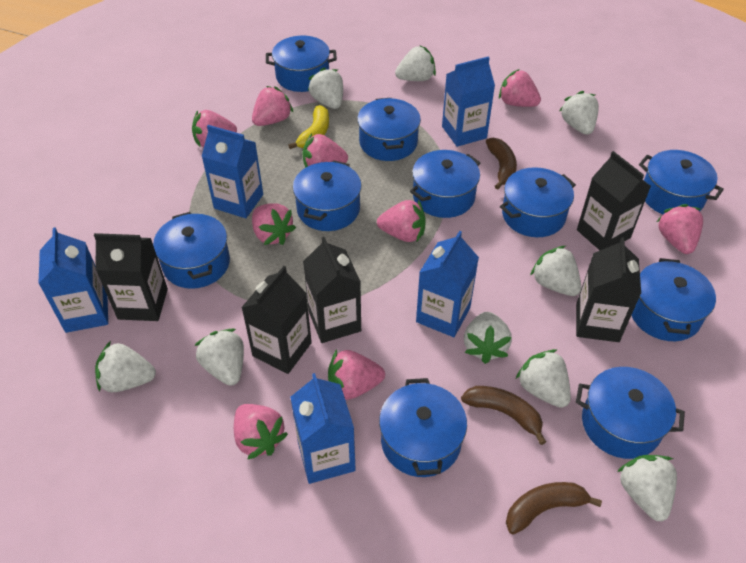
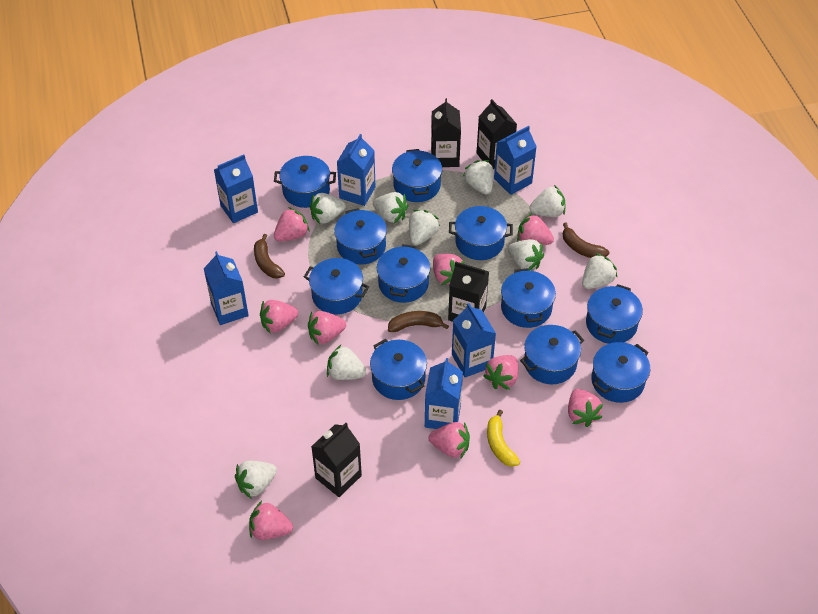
black carton: 5 -> 4
blue carton: 5 -> 6
blue pot: 10 -> 11

